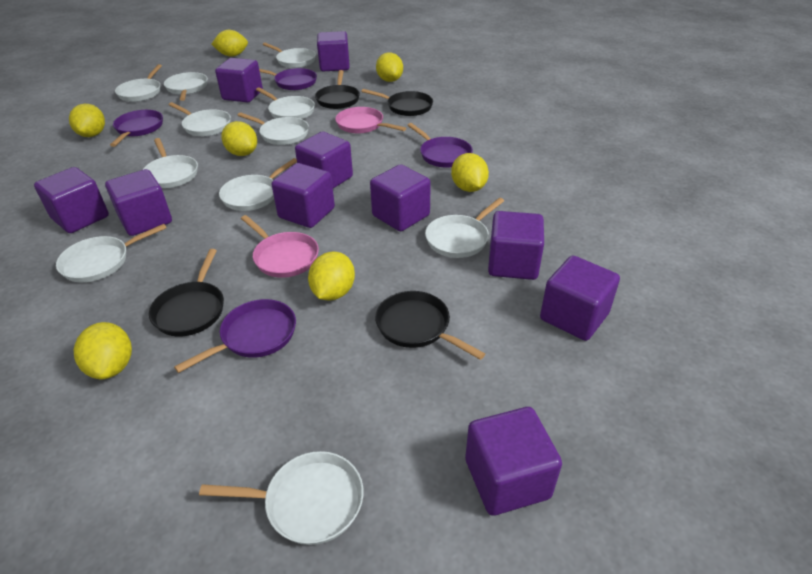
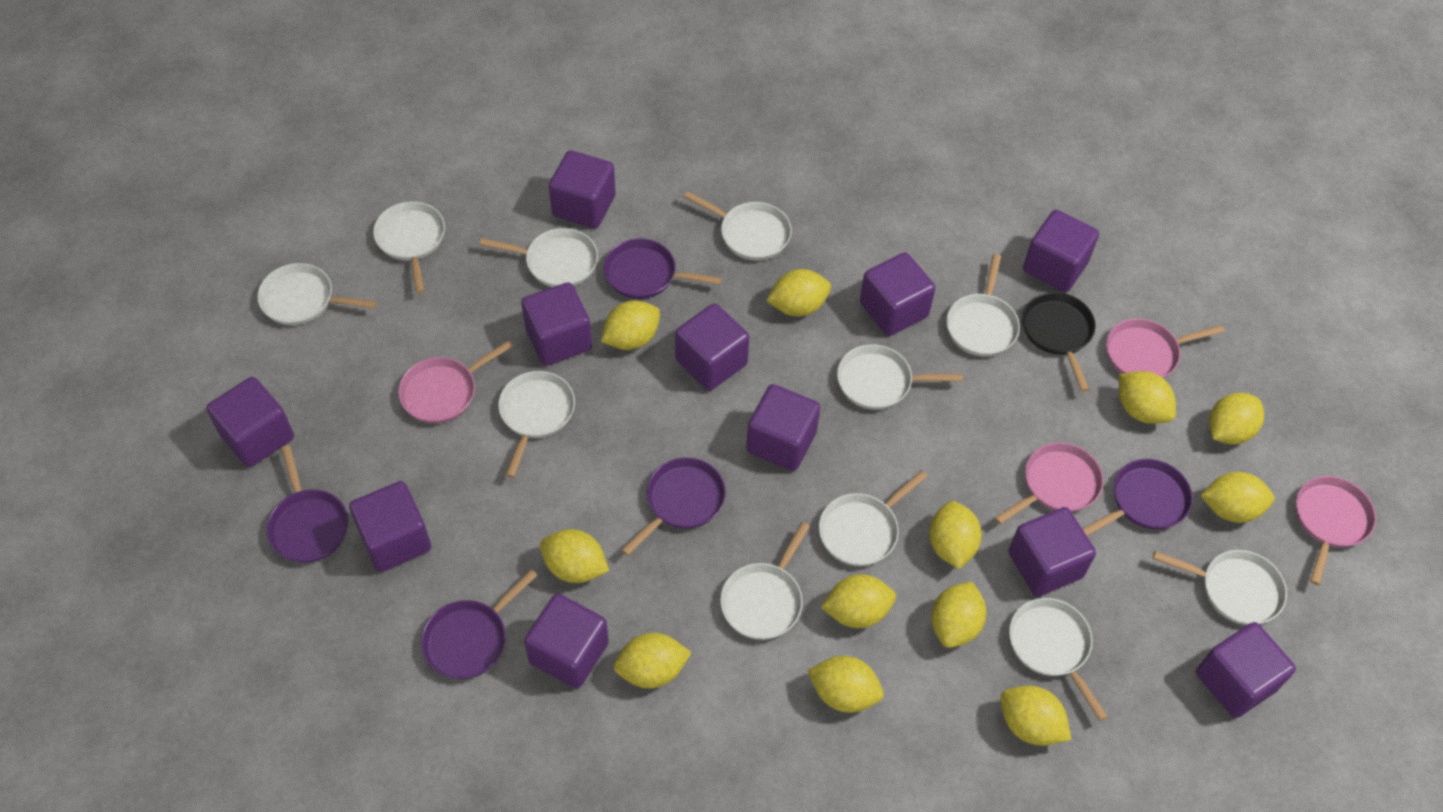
black pan: 4 -> 1
pink pan: 2 -> 4
purple cube: 10 -> 11
purple pan: 4 -> 5
yellow lemon: 7 -> 12

